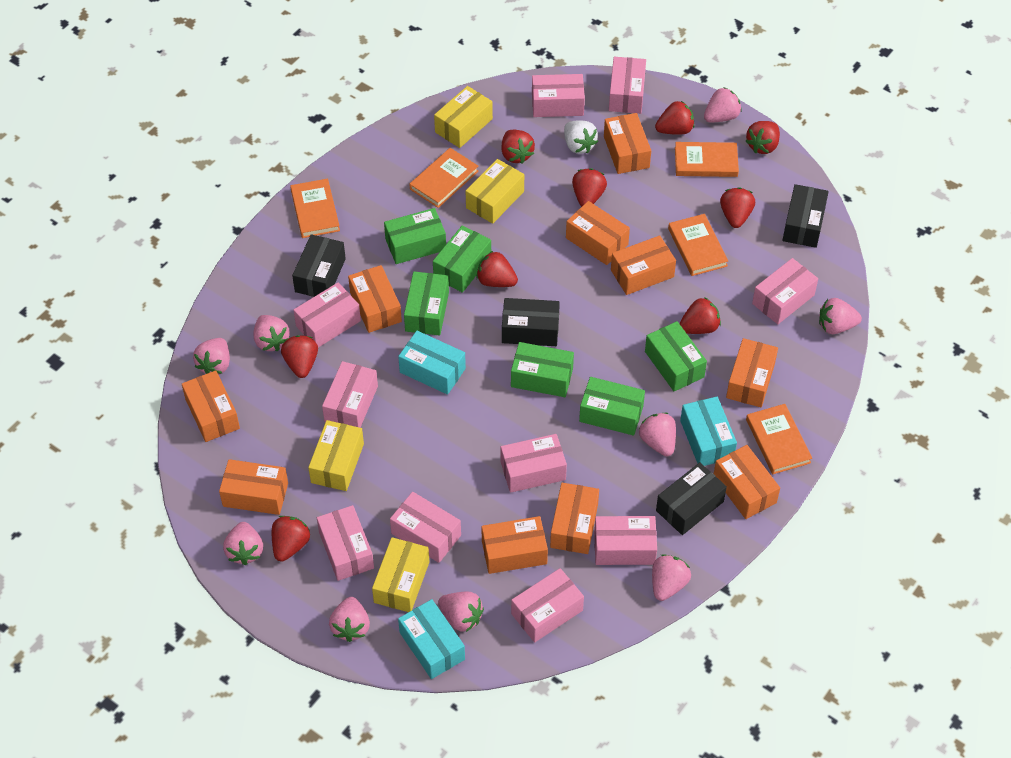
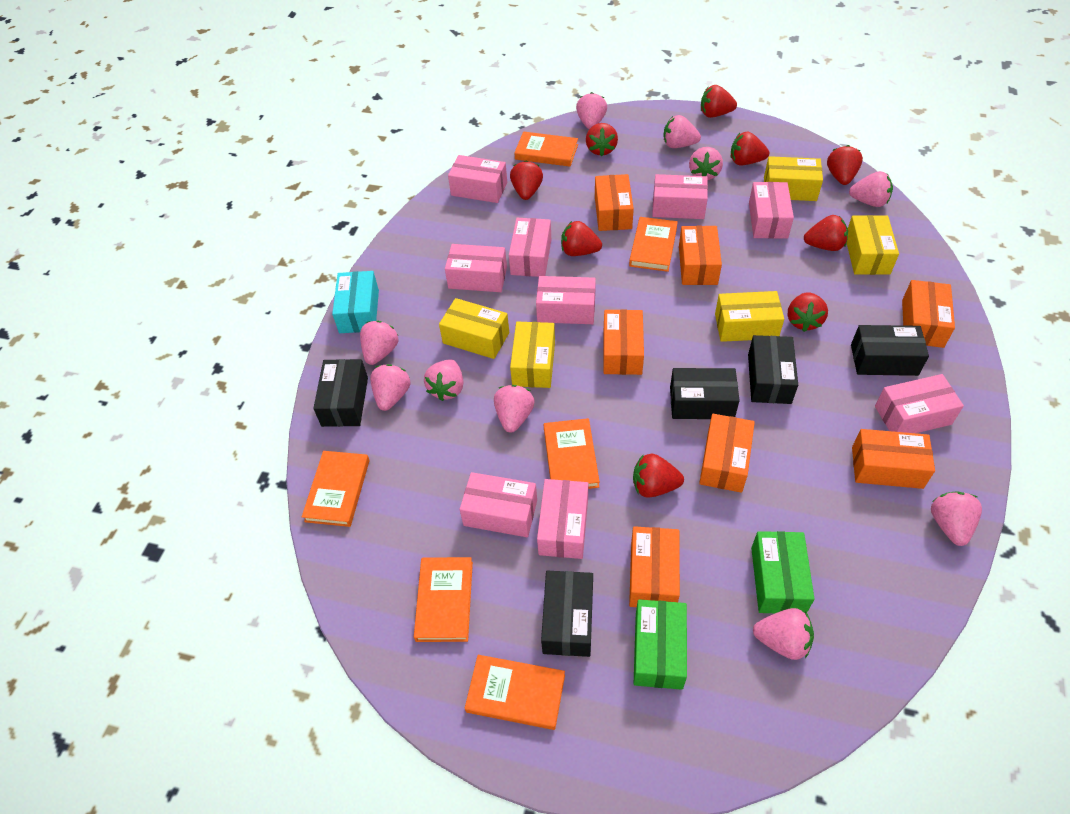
black box: 4 -> 5
green box: 6 -> 2
orange book: 5 -> 6
orange box: 10 -> 7
pink box: 10 -> 9
pink strawberry: 9 -> 10
turquoise box: 3 -> 1
white strawberry: 1 -> 0
yellow box: 4 -> 5

